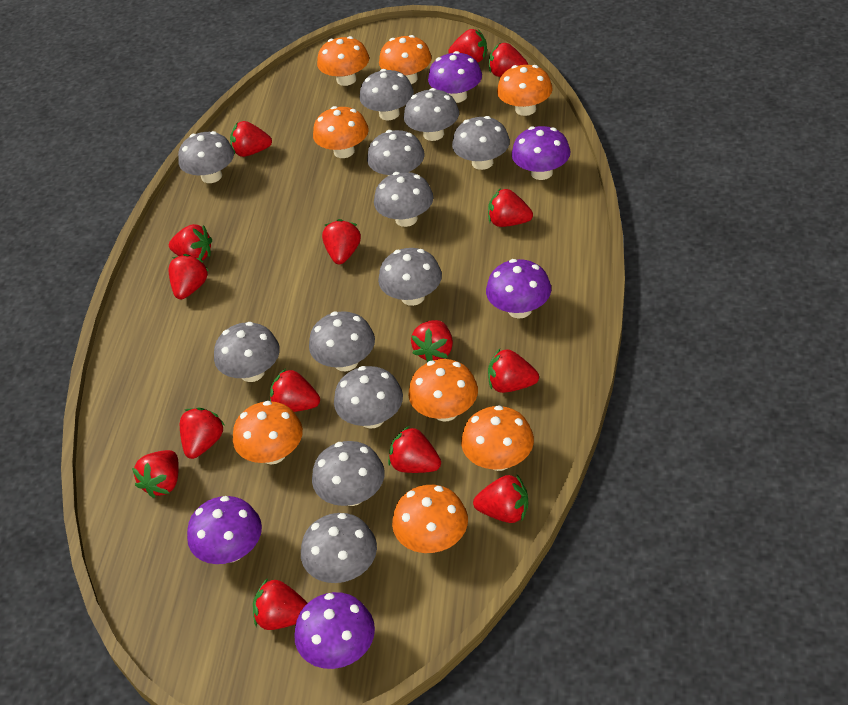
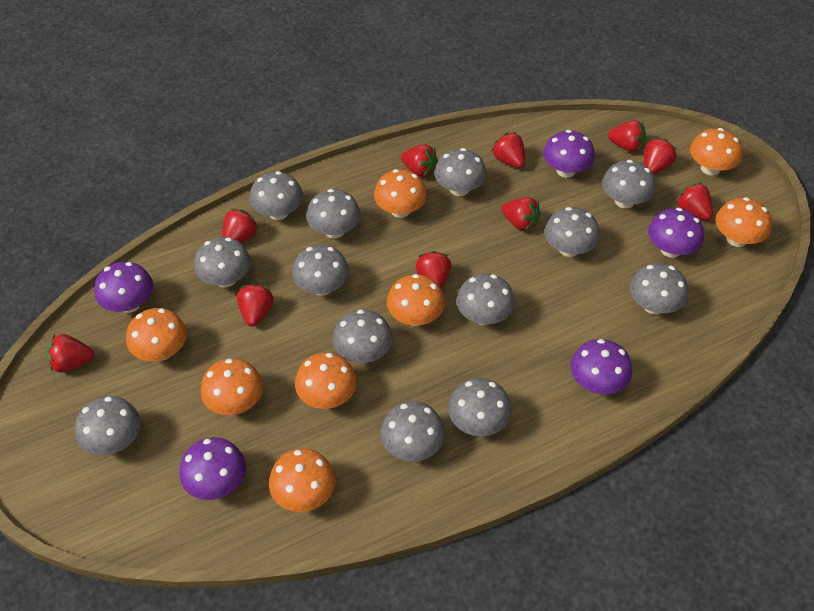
grey mushroom: 12 -> 13
red strawberry: 15 -> 10

